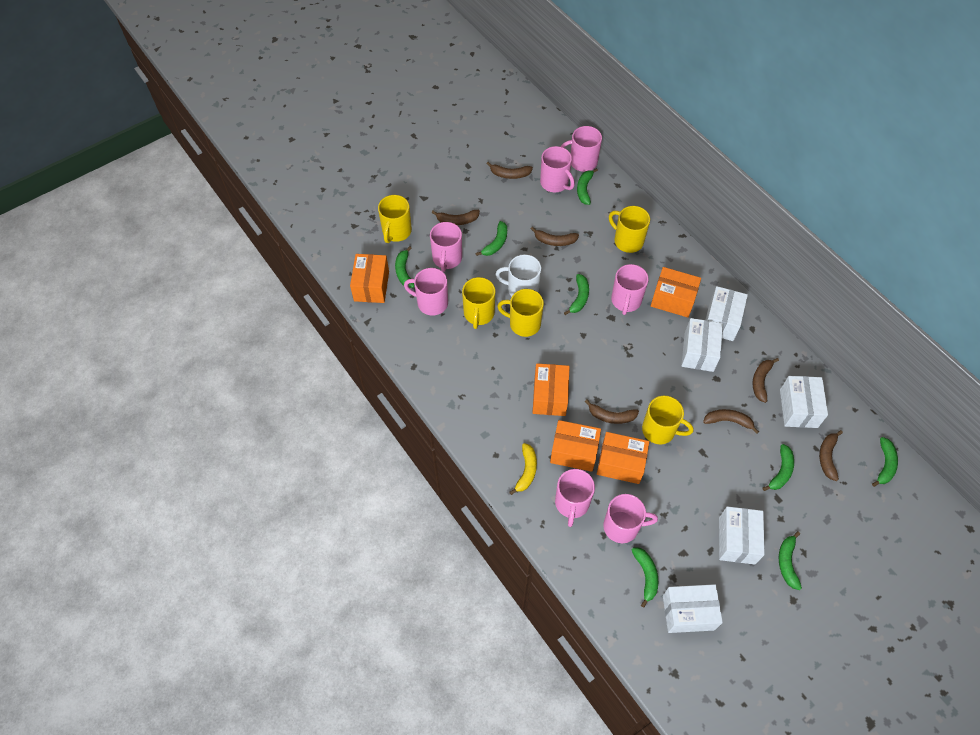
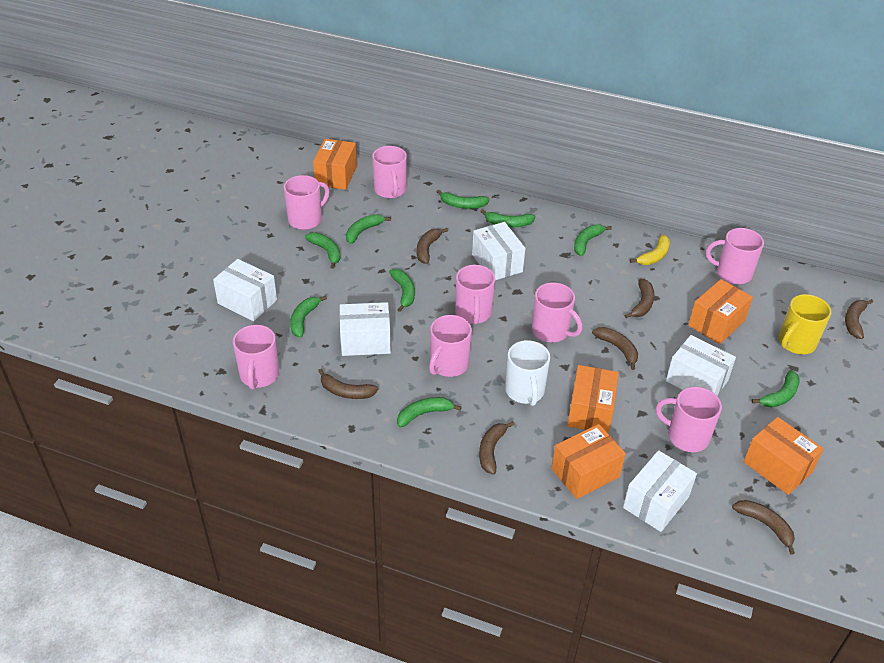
green banana: 8 -> 9
pink mug: 7 -> 8
yellow mug: 5 -> 1

